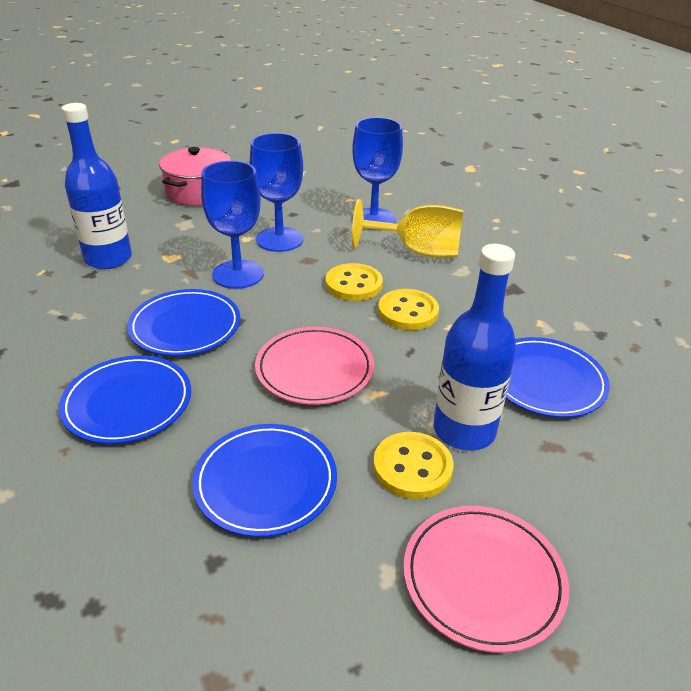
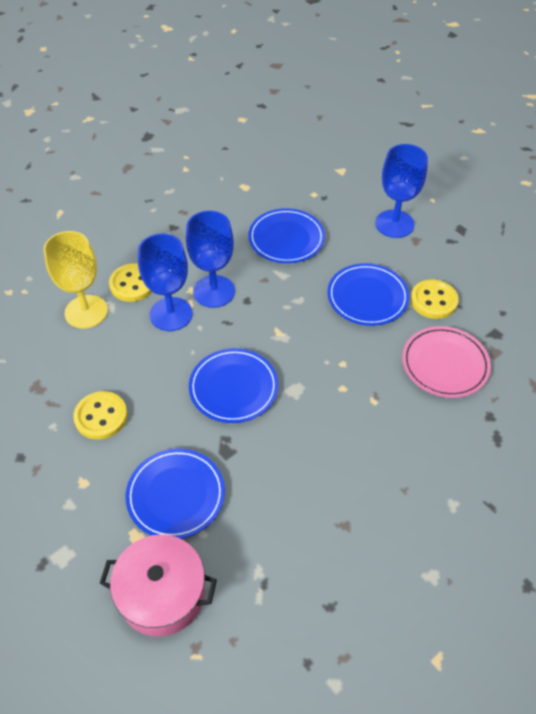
blue bottle: 2 -> 0
pink plate: 2 -> 1

